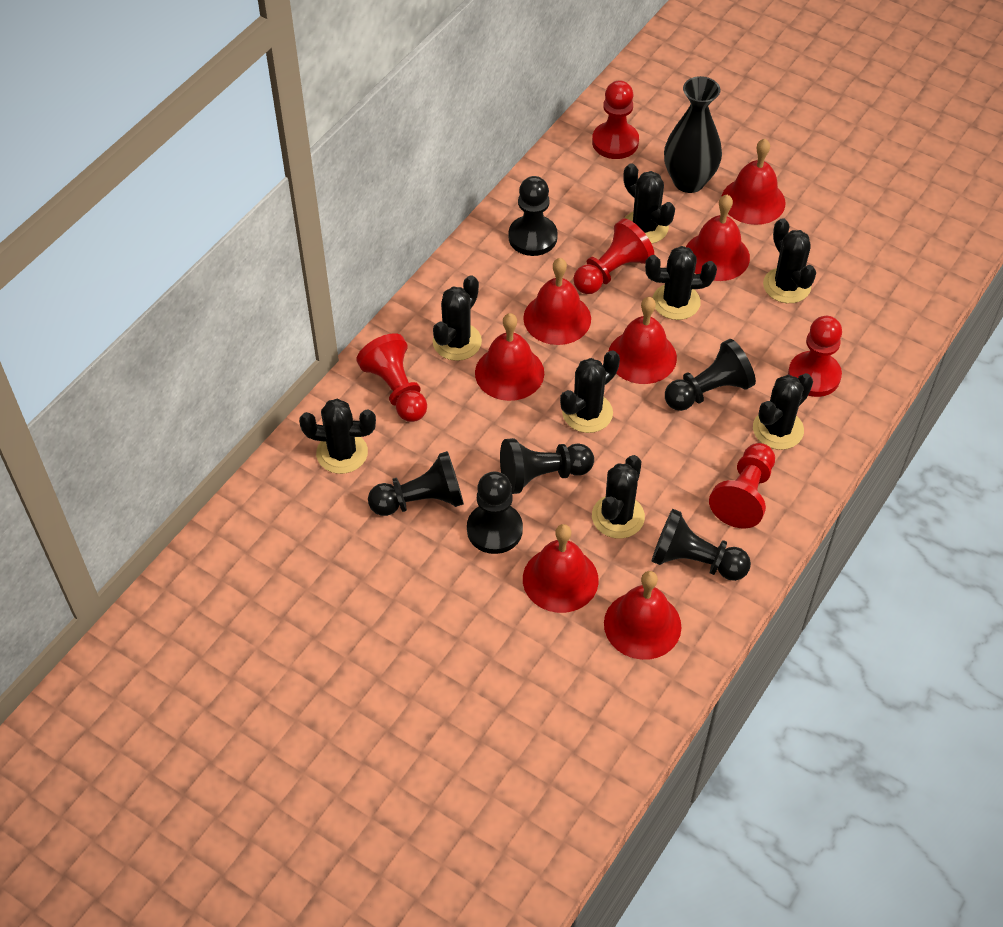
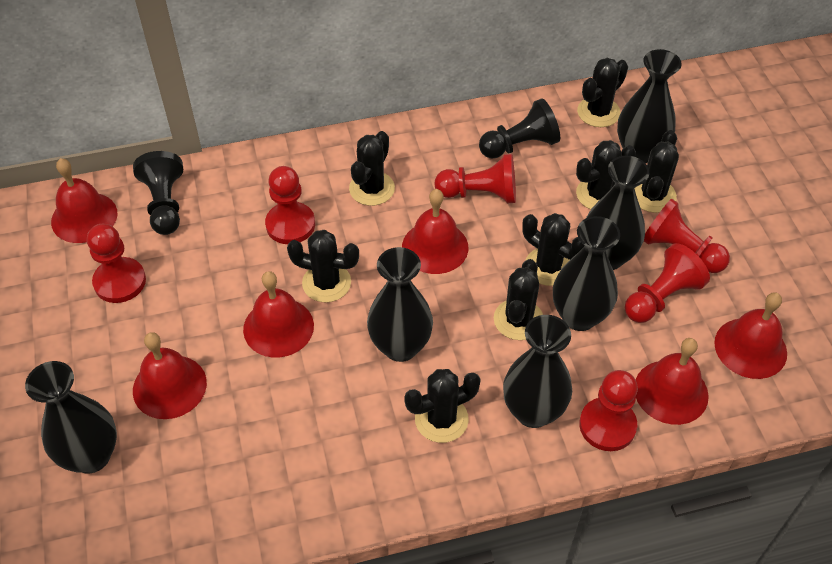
black pawn: 6 -> 2
black vase: 1 -> 6
red bell: 7 -> 6
red pawn: 5 -> 6

